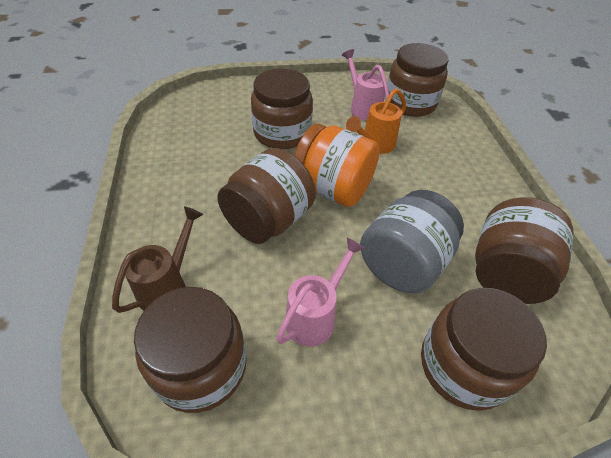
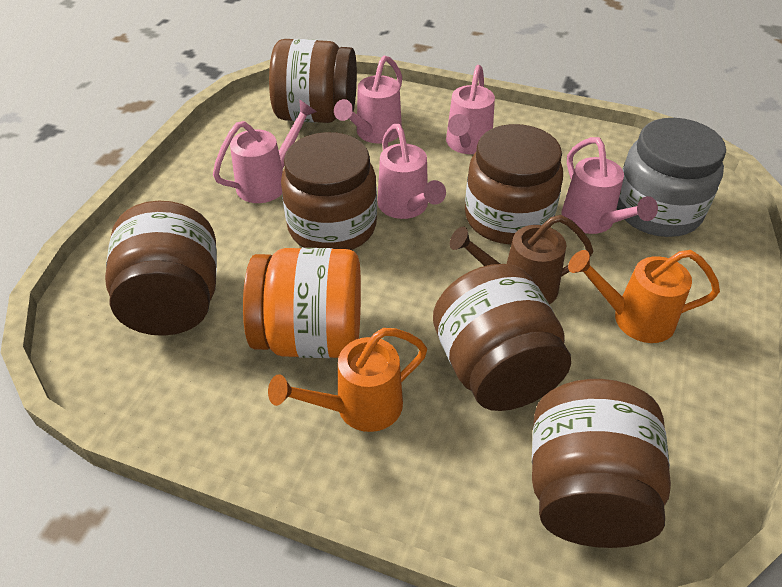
orange watering can: 1 -> 2
pink watering can: 2 -> 5

